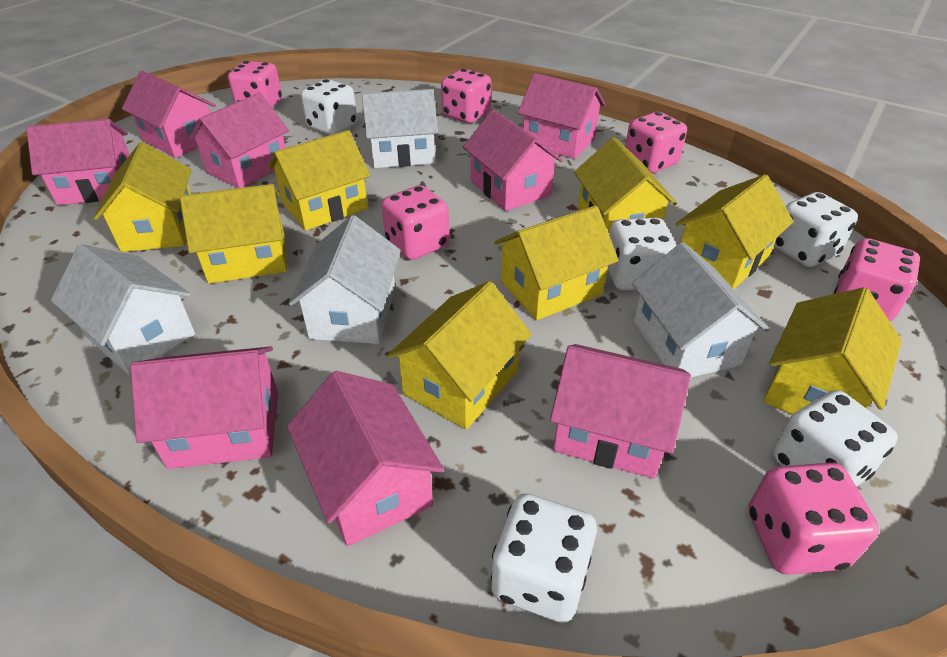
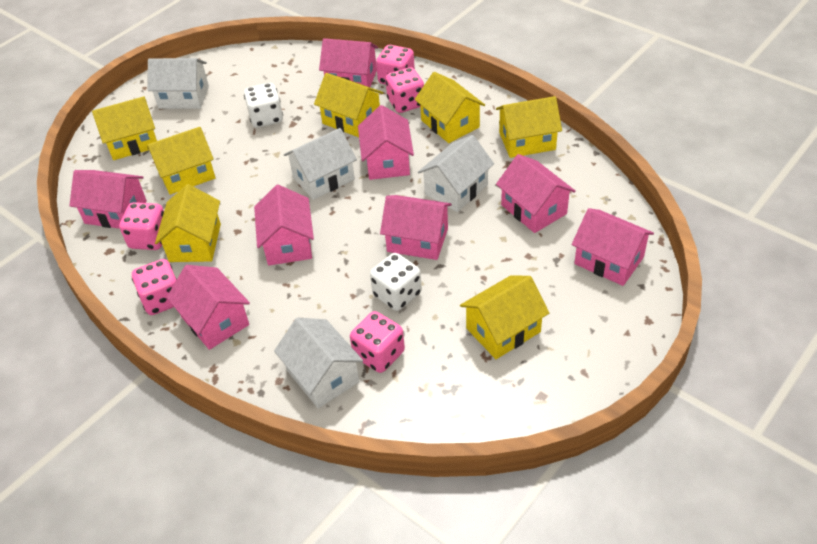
pink dice: 6 -> 5
white dice: 5 -> 2
yellow house: 8 -> 7

